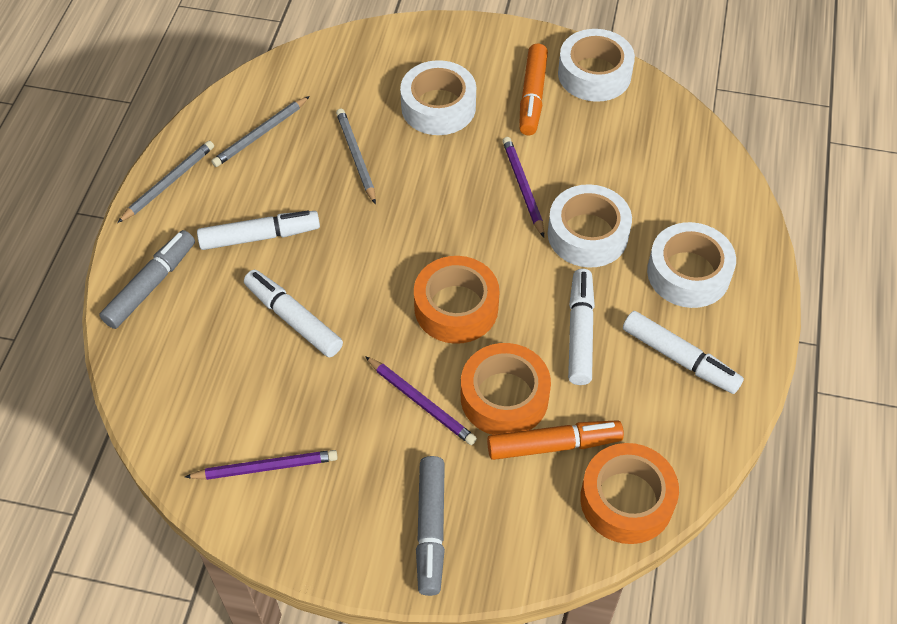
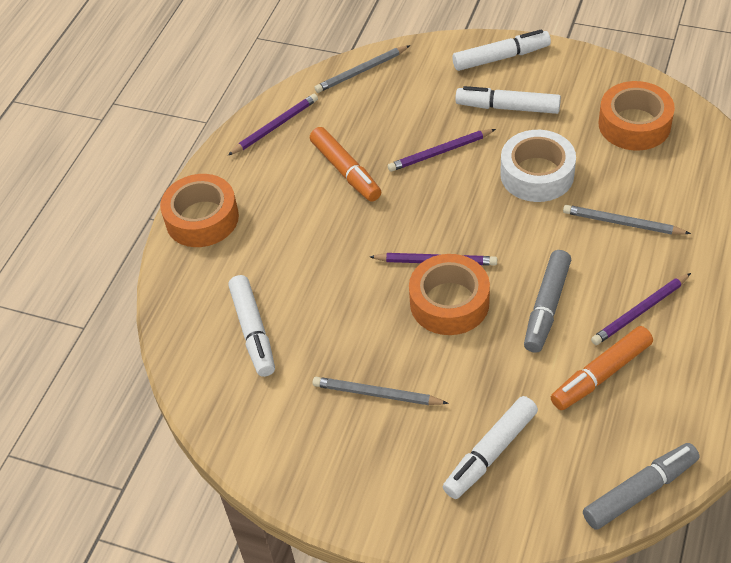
purple pencil: 3 -> 4
white tape: 4 -> 1

